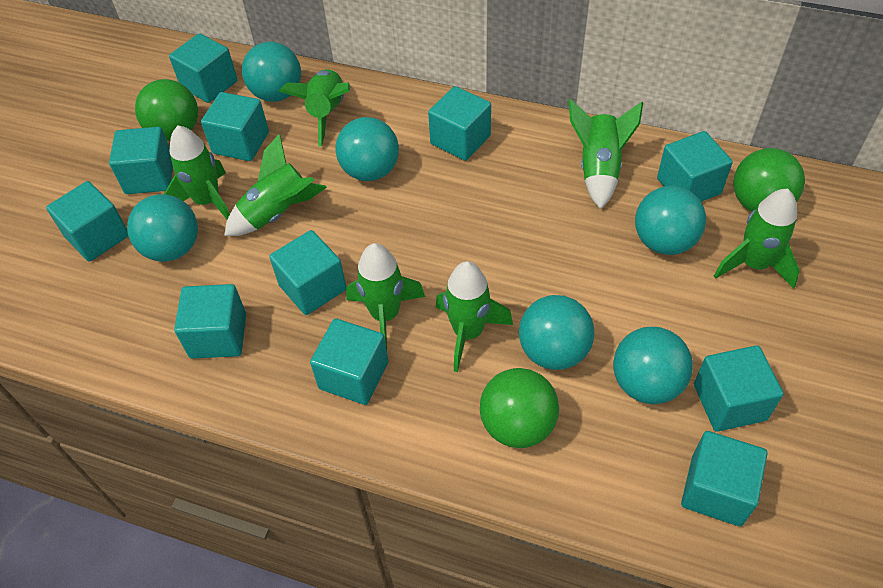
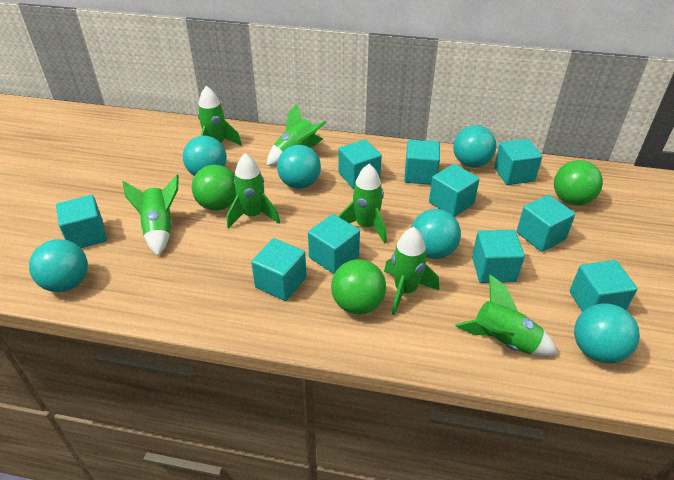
turquoise cube: 11 -> 10

